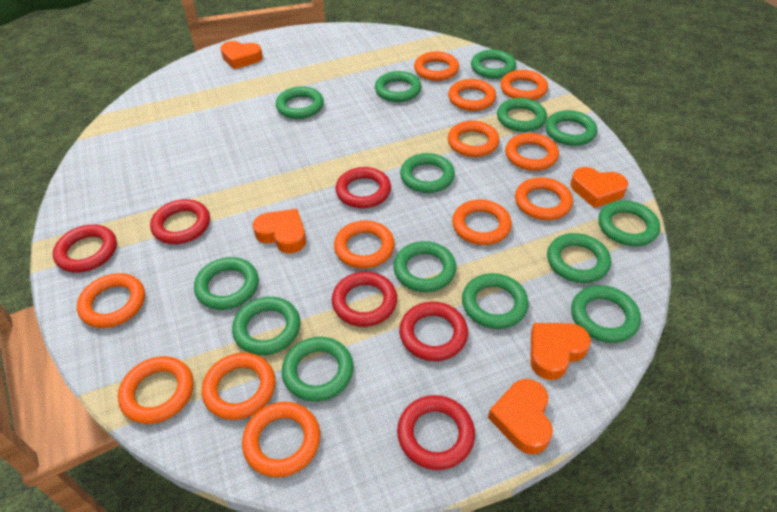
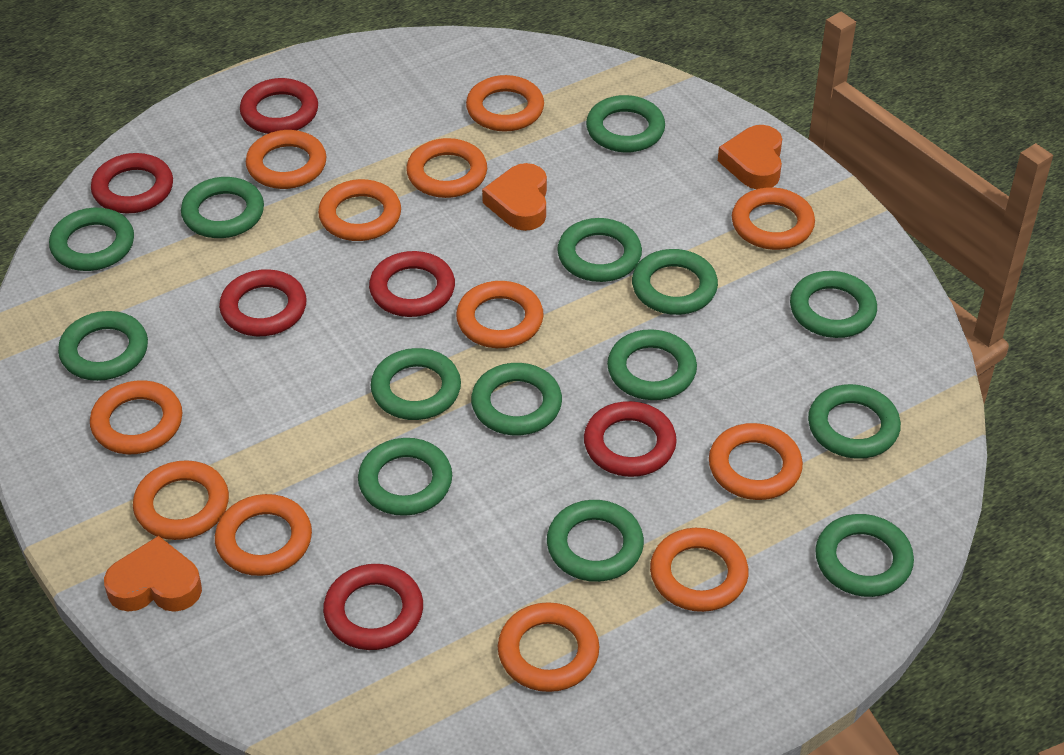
orange heart: 5 -> 3

